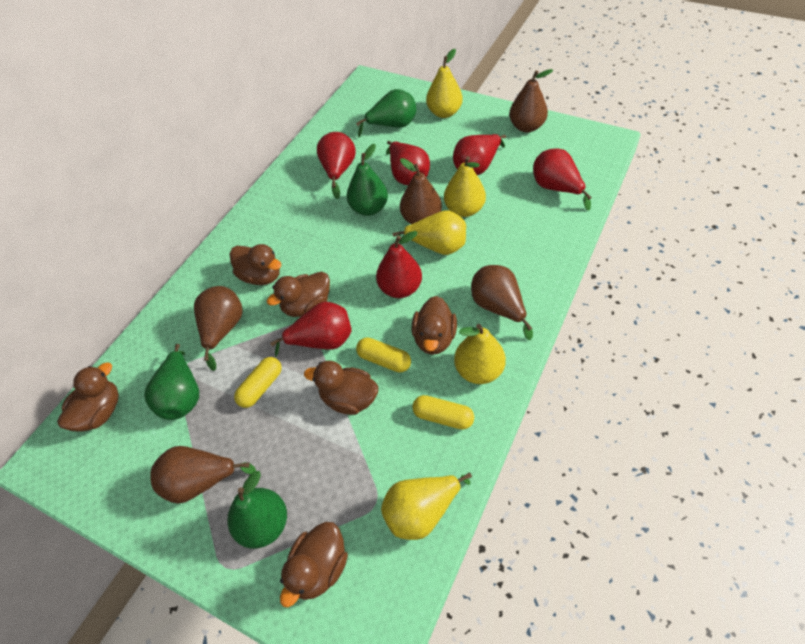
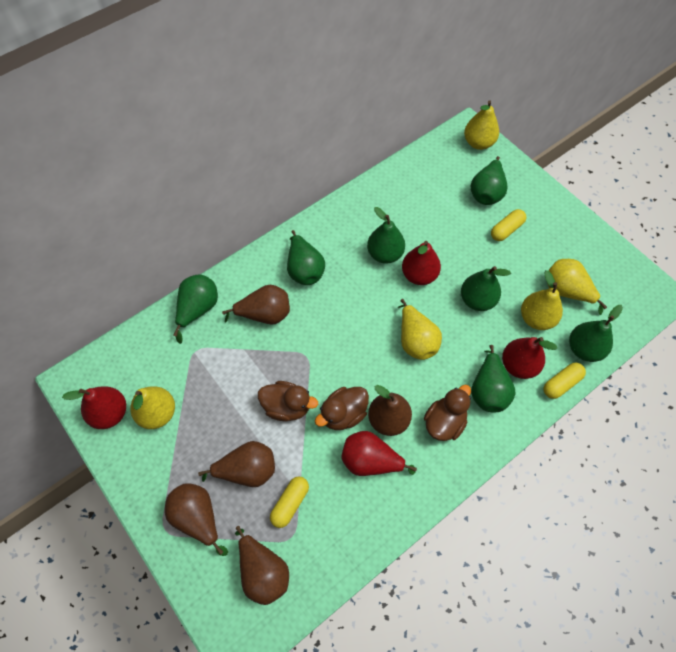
brown duck: 6 -> 3
green pear: 4 -> 7
red pear: 6 -> 4

